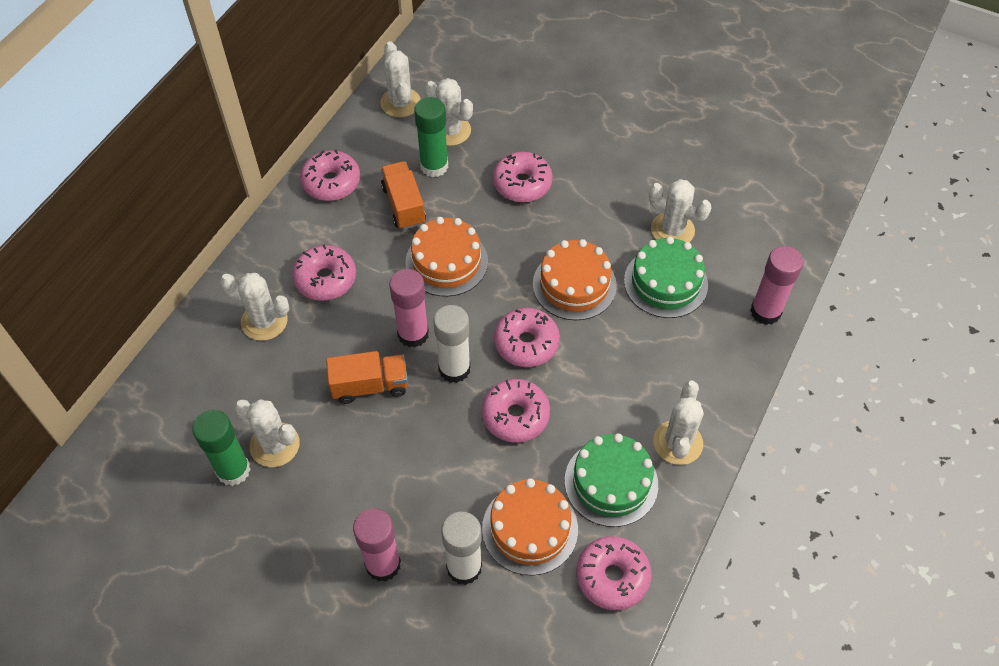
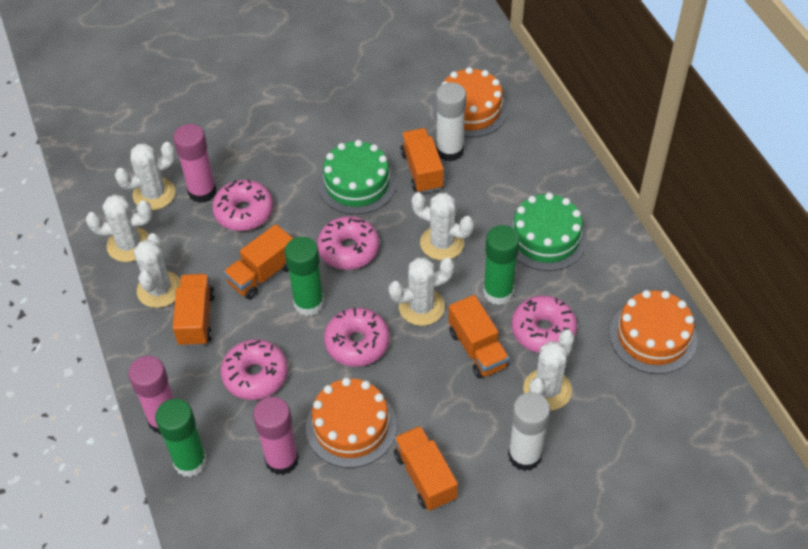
green glue stick: 2 -> 3
orange truck: 2 -> 5
pink donut: 6 -> 5

